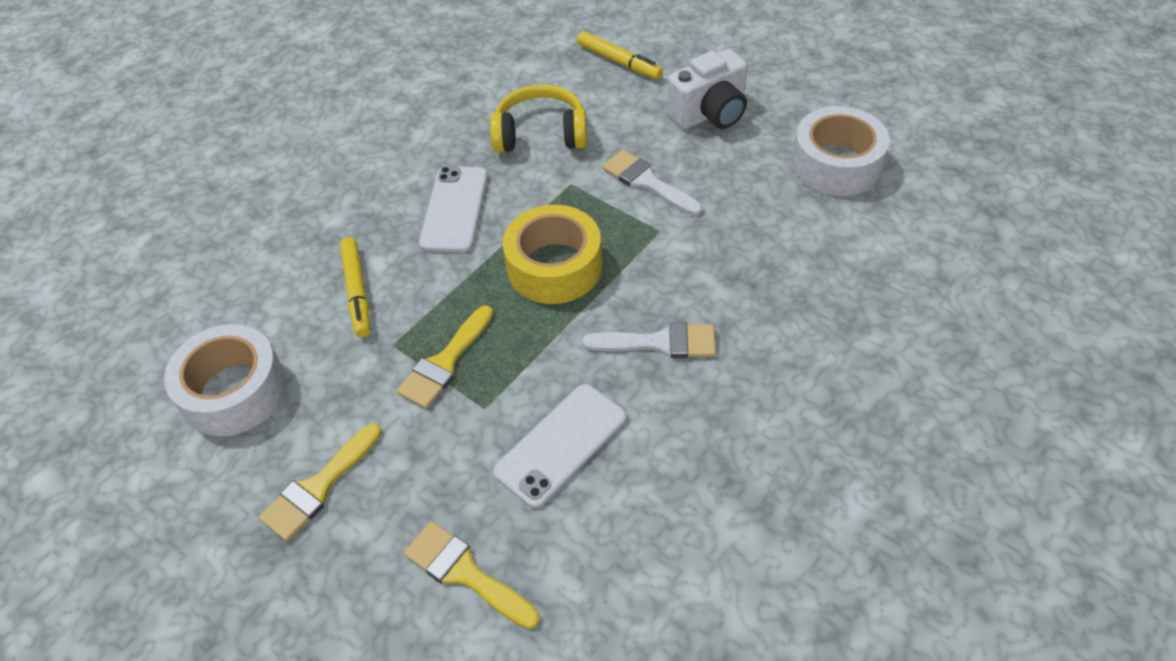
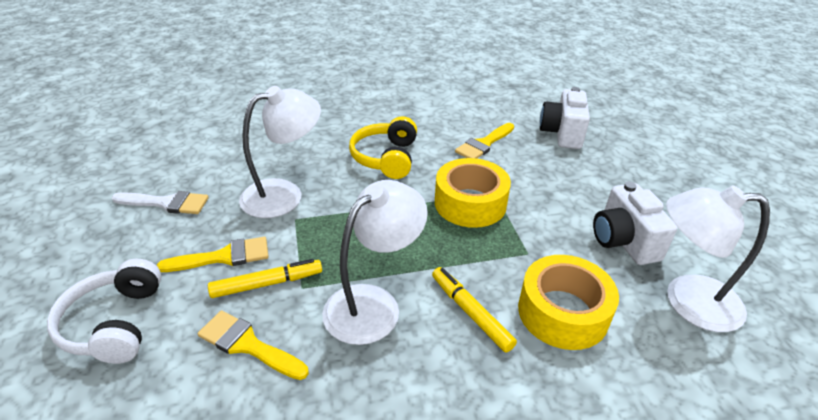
white brush: 2 -> 1
white camera: 1 -> 2
white headphones: 0 -> 1
white lamp: 0 -> 3
white phone: 2 -> 0
white tape: 2 -> 0
yellow tape: 1 -> 2

